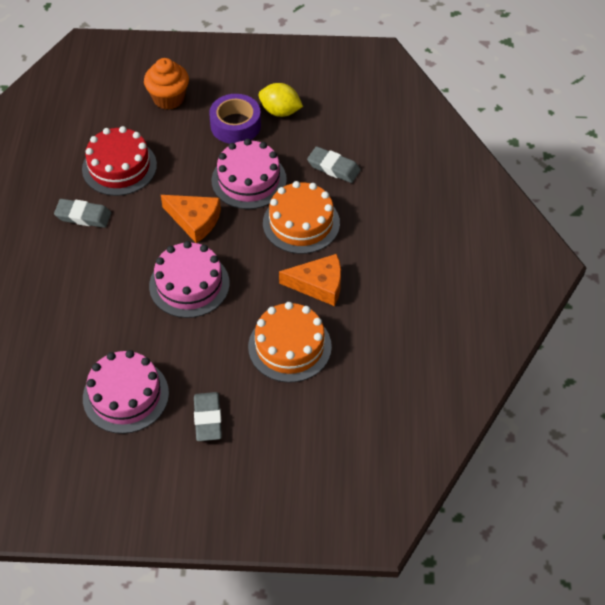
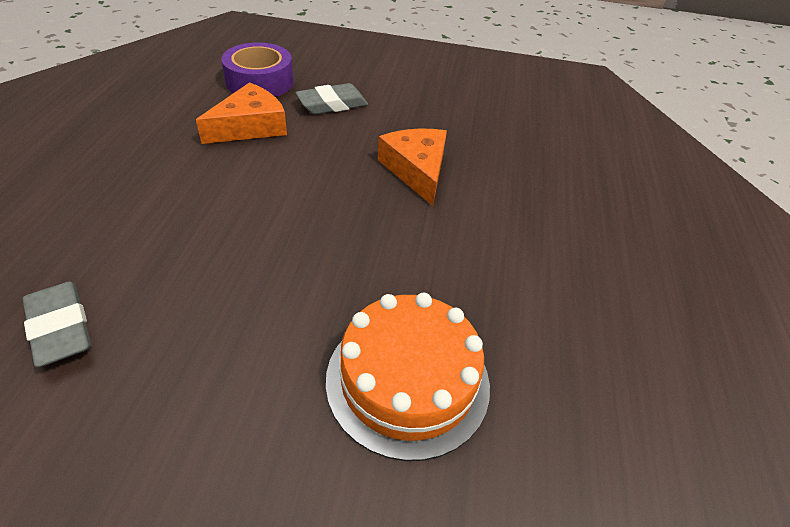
grey eraser: 3 -> 2
orange cake: 2 -> 1
orange cupcake: 1 -> 0
pink cake: 3 -> 0
red cake: 1 -> 0
yellow lemon: 1 -> 0

